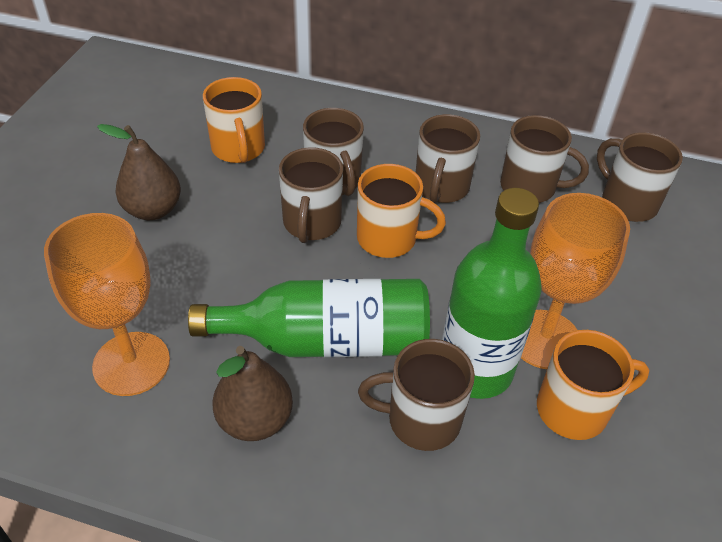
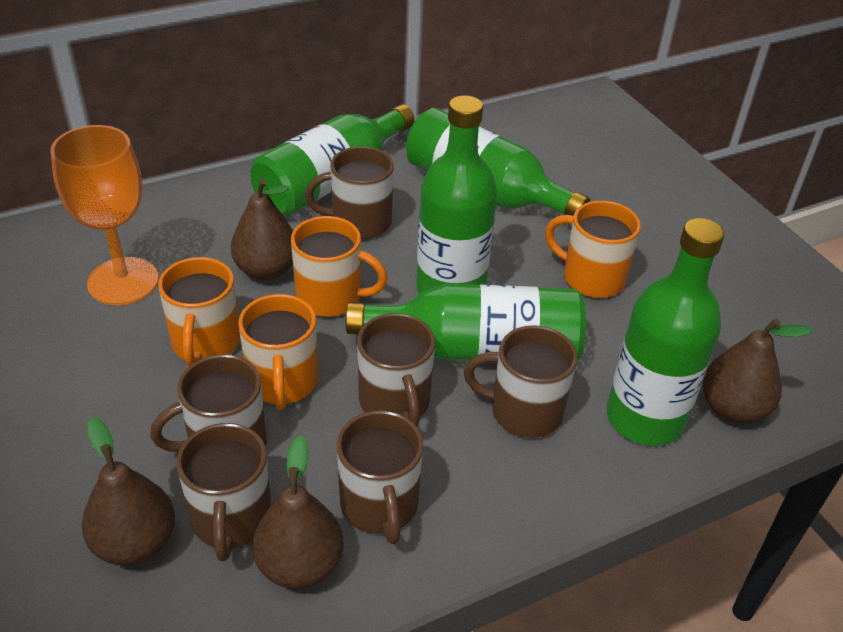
brown pear: 2 -> 4
green bottle: 2 -> 5
orange goblet: 2 -> 1
orange mug: 3 -> 4

